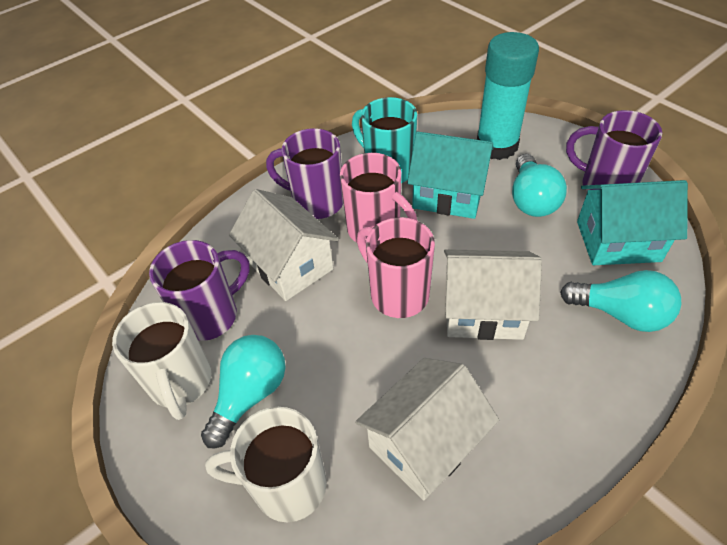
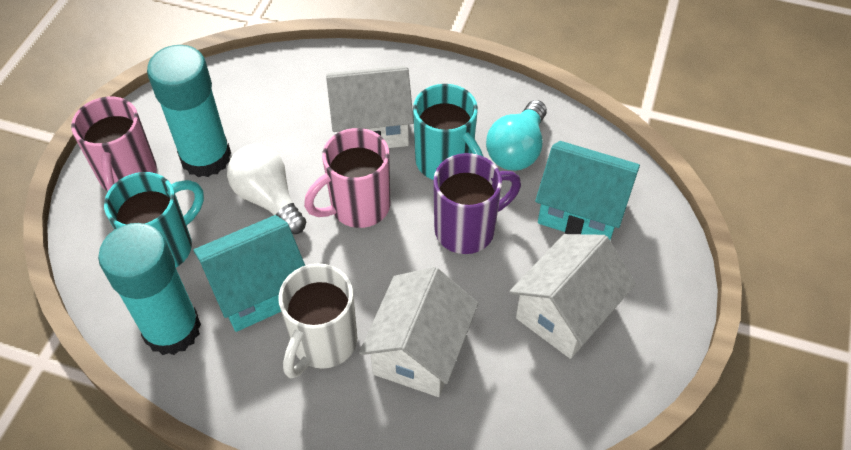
purple mug: 3 -> 1
turquoise glue stick: 1 -> 2
turquoise light bulb: 3 -> 1
turquoise mug: 1 -> 2
white light bulb: 0 -> 1
white mug: 2 -> 1

